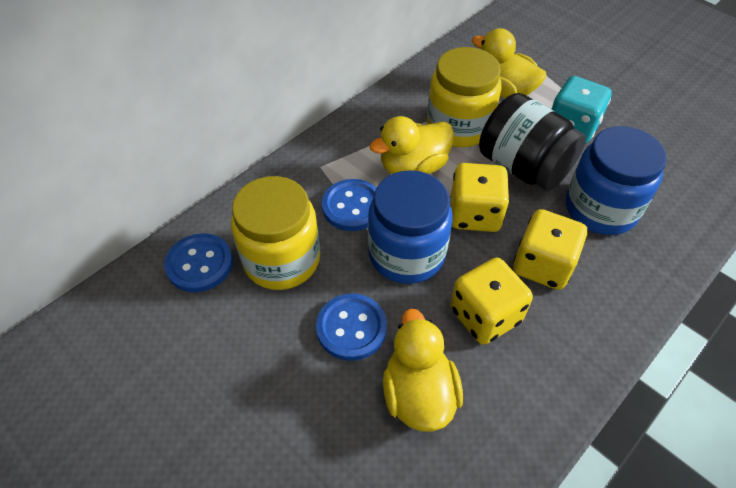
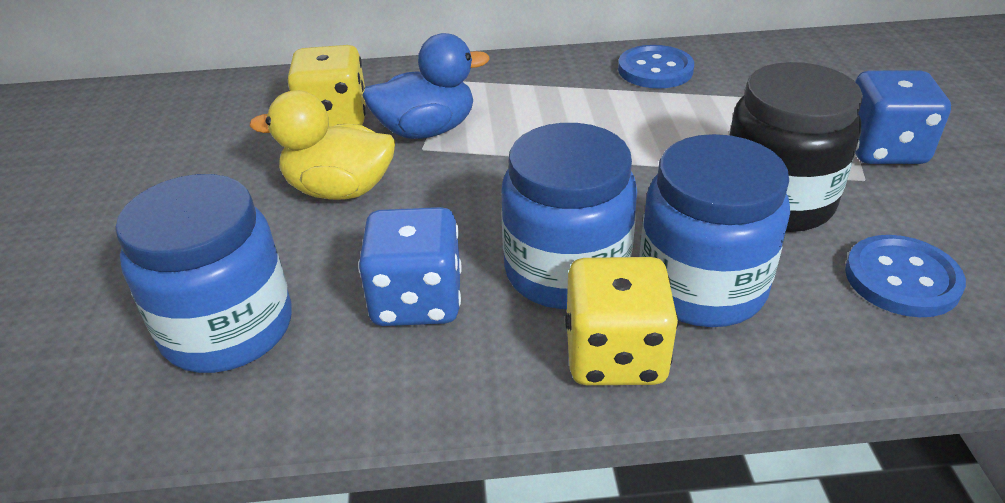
blue button: 3 -> 2
blue dice: 0 -> 2
blue duck: 0 -> 1
blue jar: 2 -> 3
turquoise dice: 1 -> 0
yellow dice: 3 -> 2
yellow duck: 3 -> 1
yellow jar: 2 -> 0

